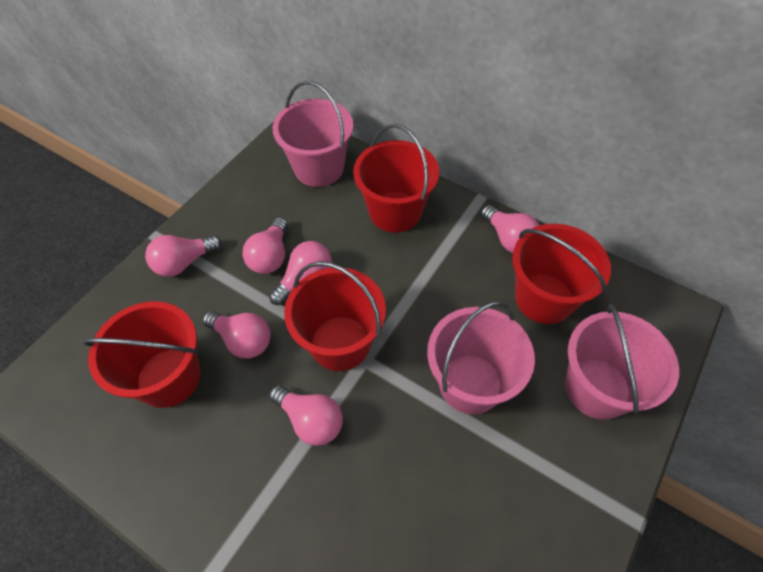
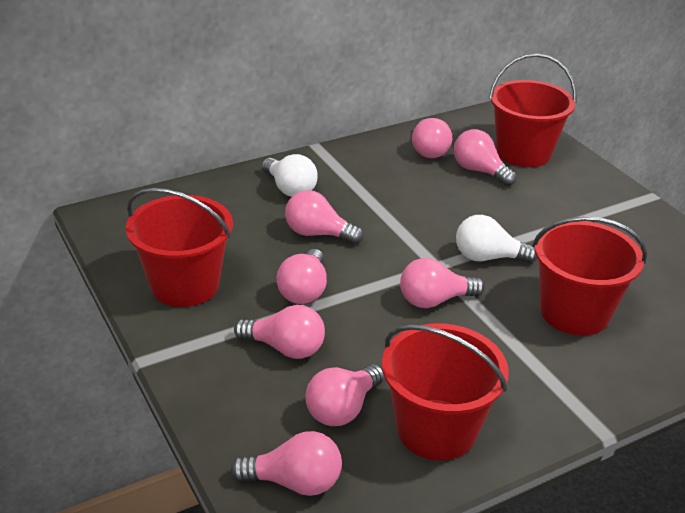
pink bucket: 3 -> 0
pink light bulb: 6 -> 8
white light bulb: 0 -> 2

